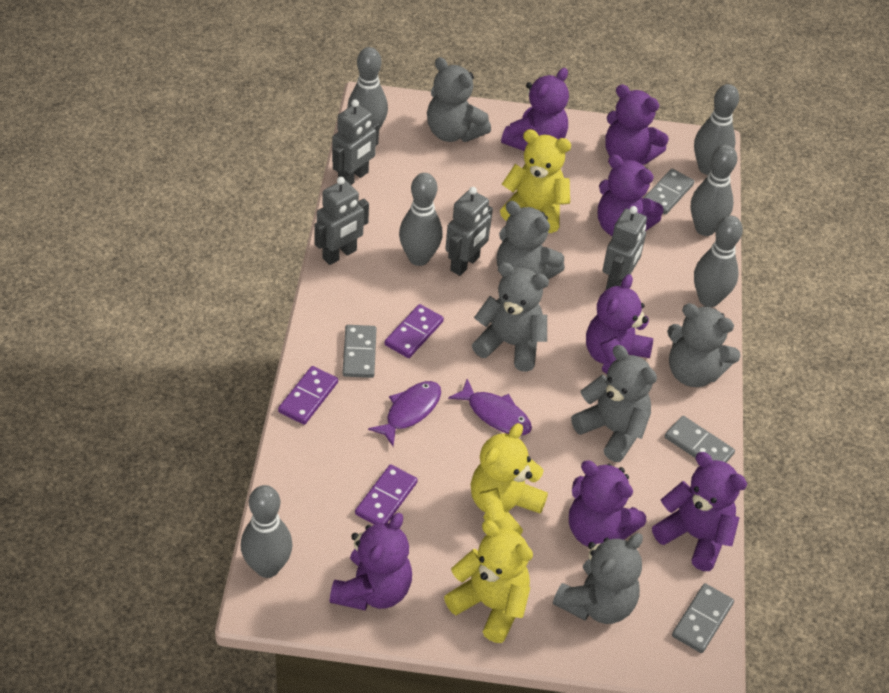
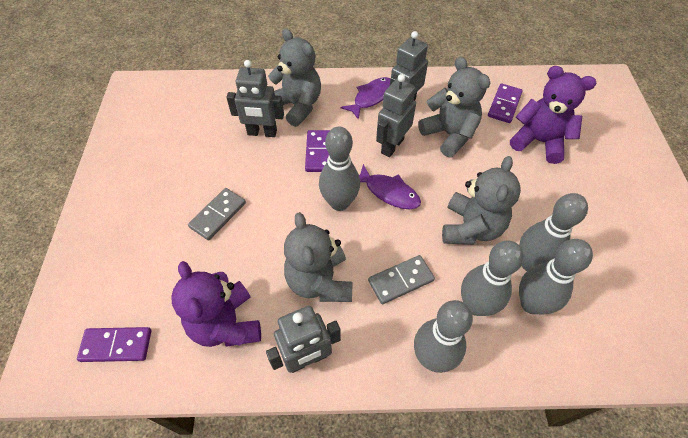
grey bowling pin: 6 -> 5
grey domino: 4 -> 2
grey teddy bear: 6 -> 4
purple teddy bear: 7 -> 2
yellow teddy bear: 3 -> 0

